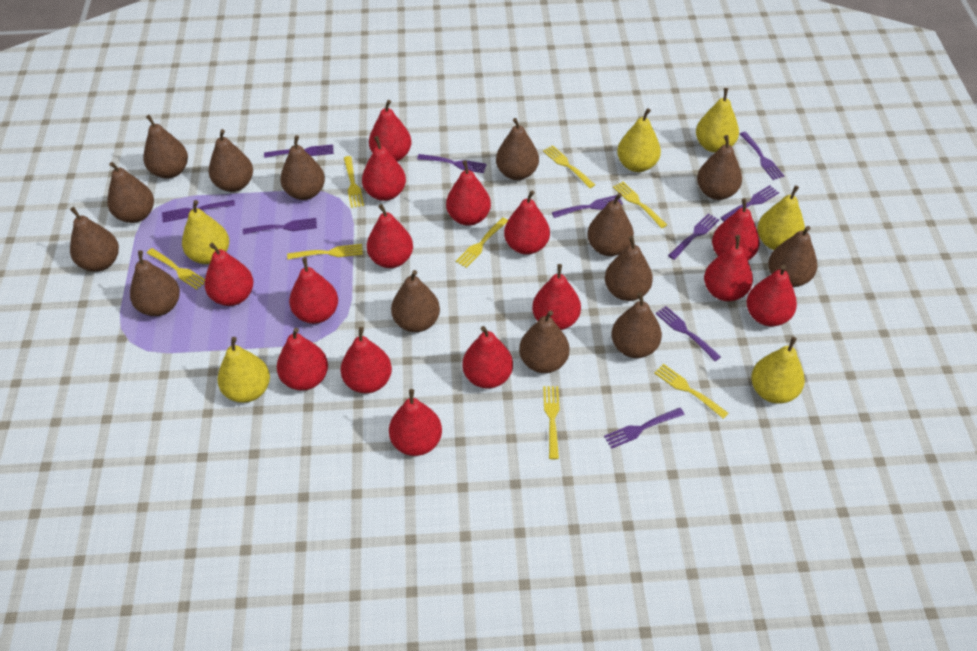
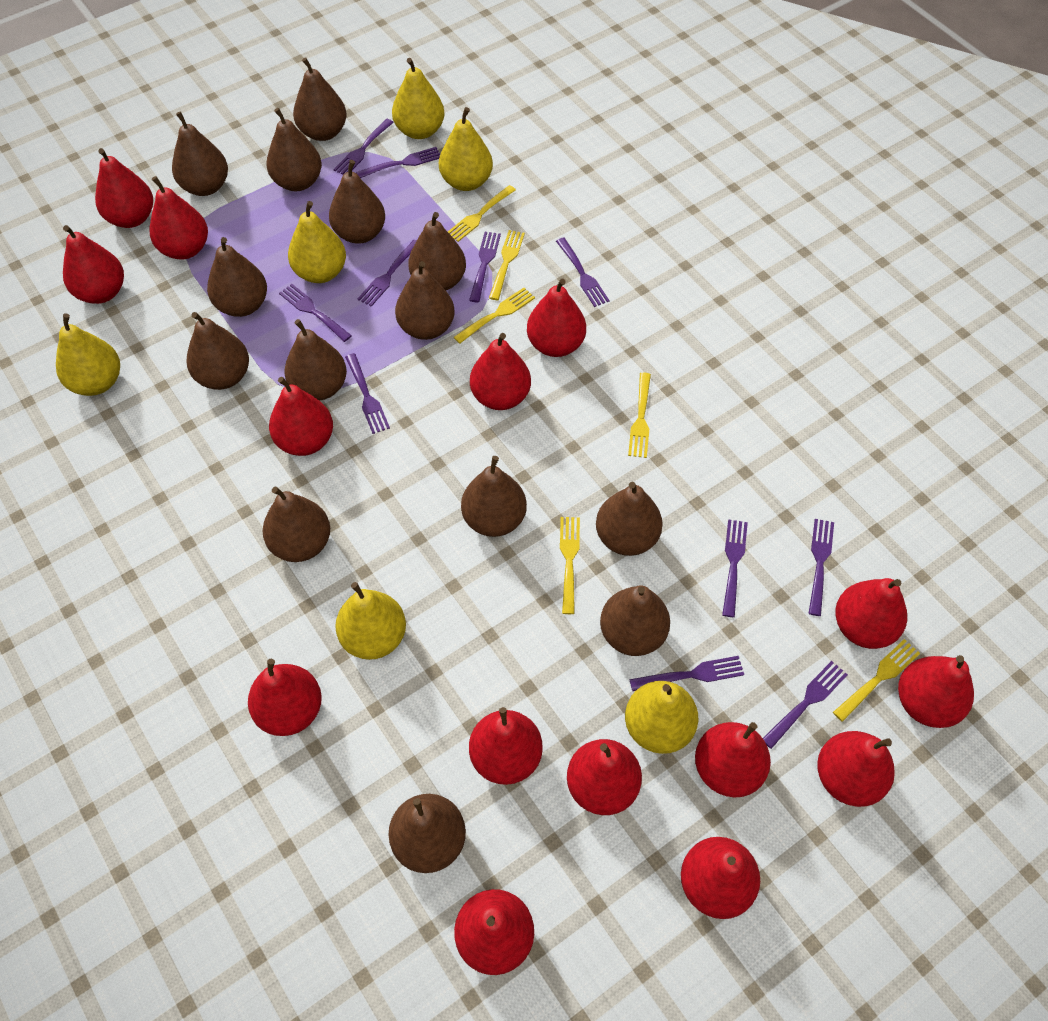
purple fork: 10 -> 11
yellow fork: 8 -> 6

